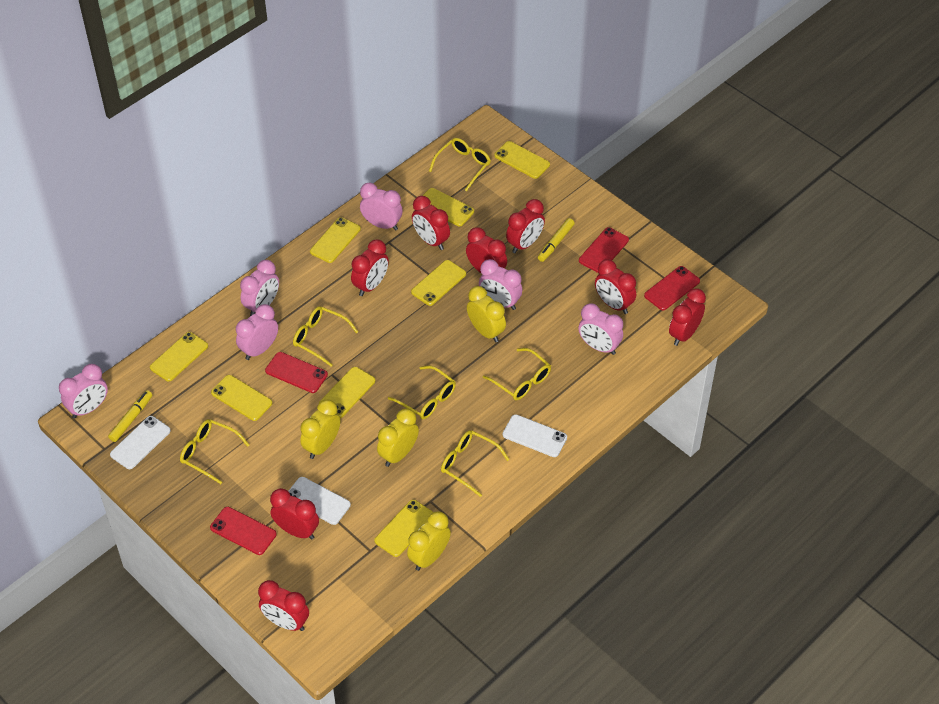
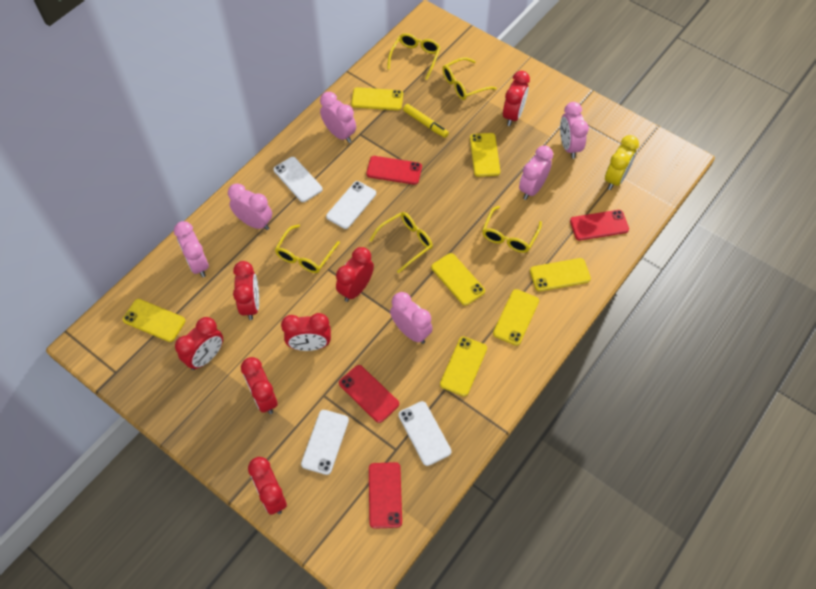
red clock: 8 -> 7
white phone: 3 -> 4
yellow clock: 4 -> 1
yellow glasses: 6 -> 5
yellow marker: 2 -> 1
yellow phone: 8 -> 7

